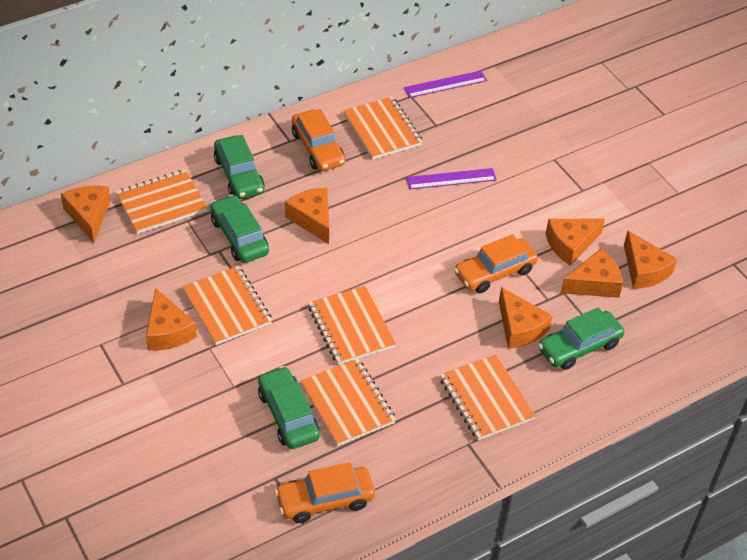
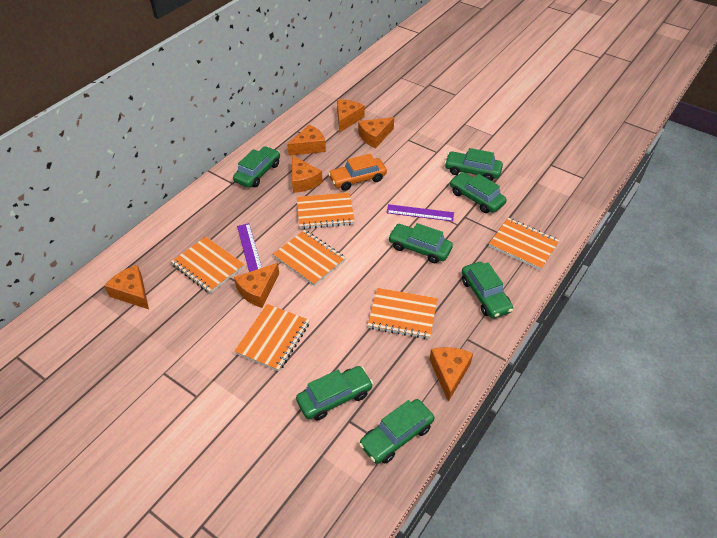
green car: 4 -> 7
orange car: 3 -> 1

